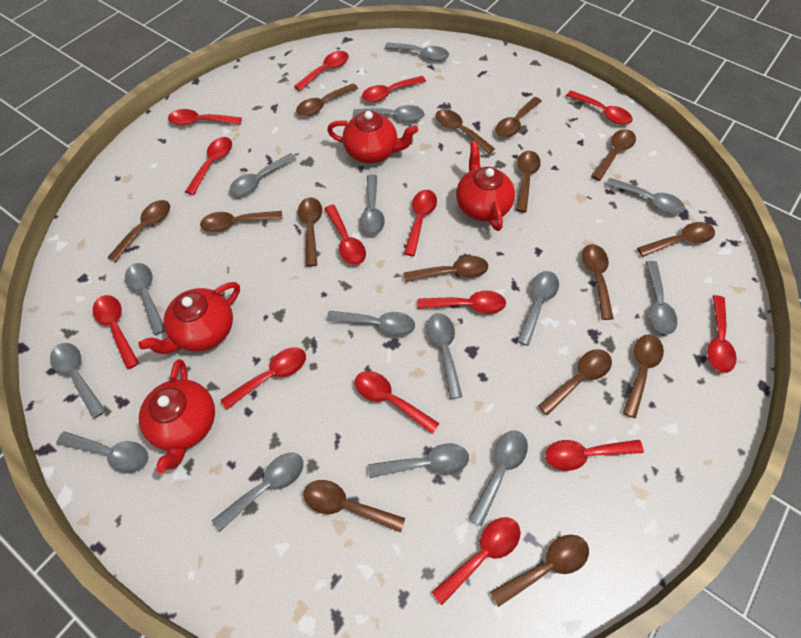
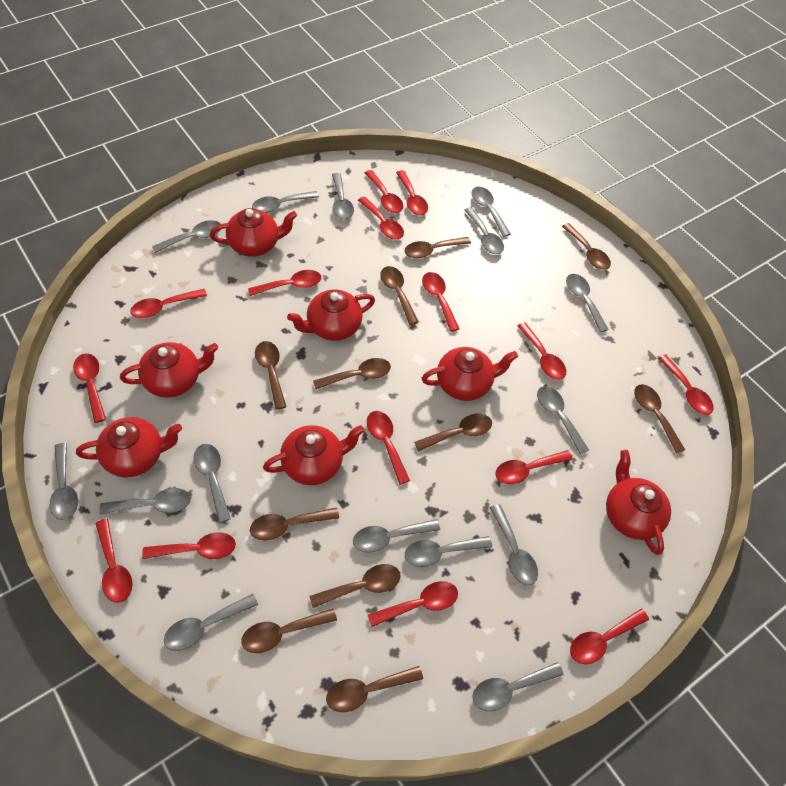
brown spoon: 15 -> 11
red spoon: 14 -> 15
red teapot: 4 -> 7

